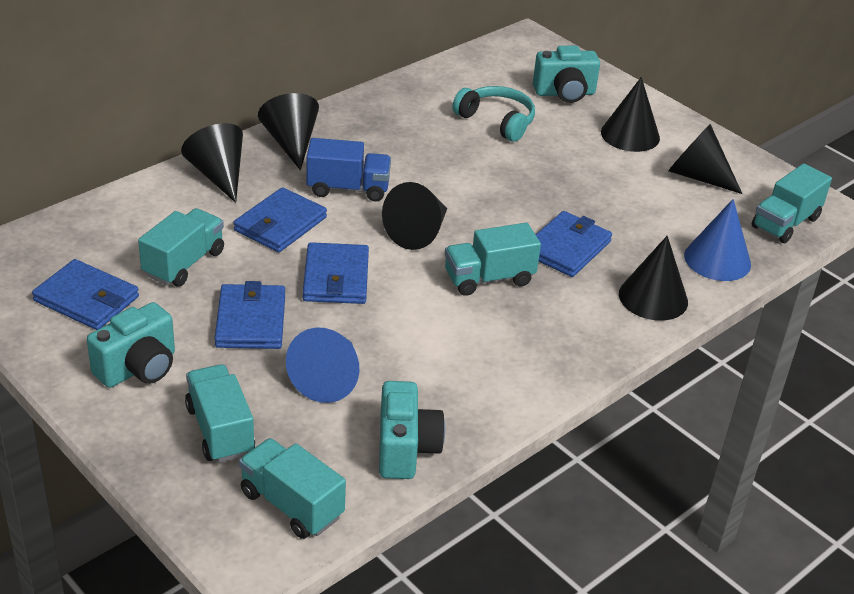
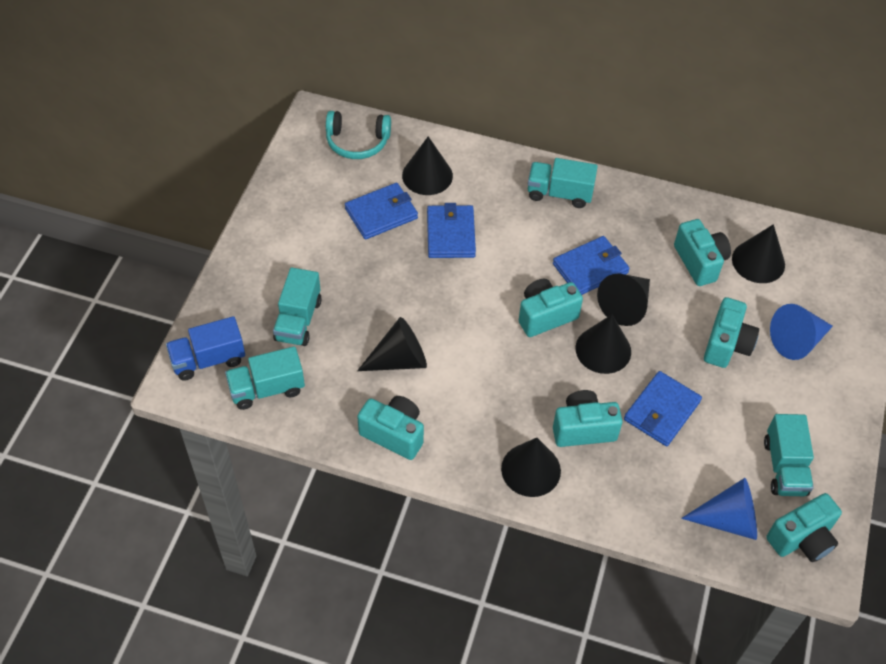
blue wallet: 5 -> 4
turquoise camera: 3 -> 6
turquoise truck: 5 -> 4

